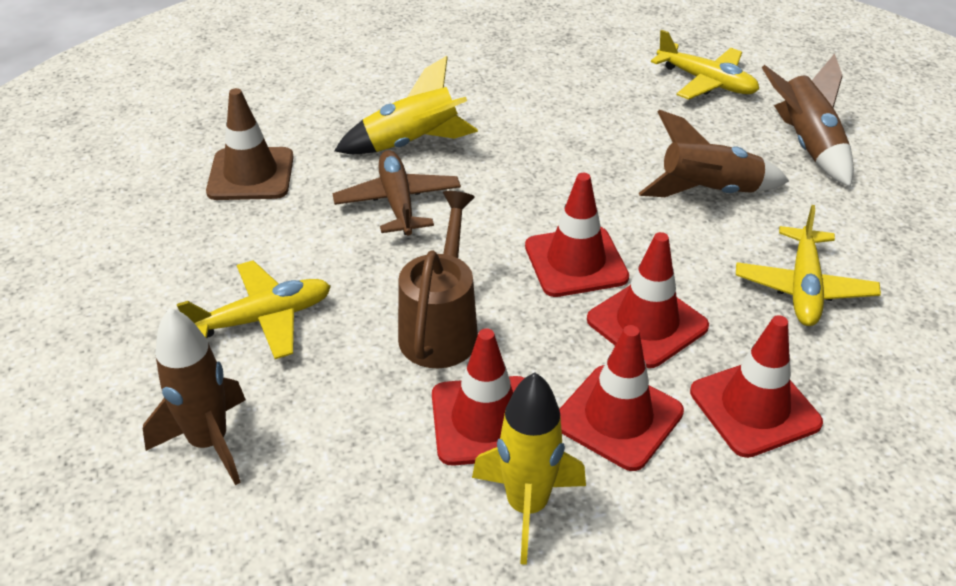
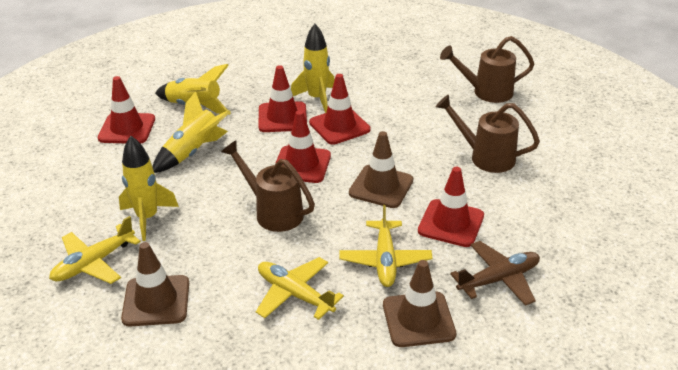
brown rocket: 3 -> 0
brown traffic cone: 1 -> 3
brown watering can: 1 -> 3
yellow rocket: 2 -> 4

